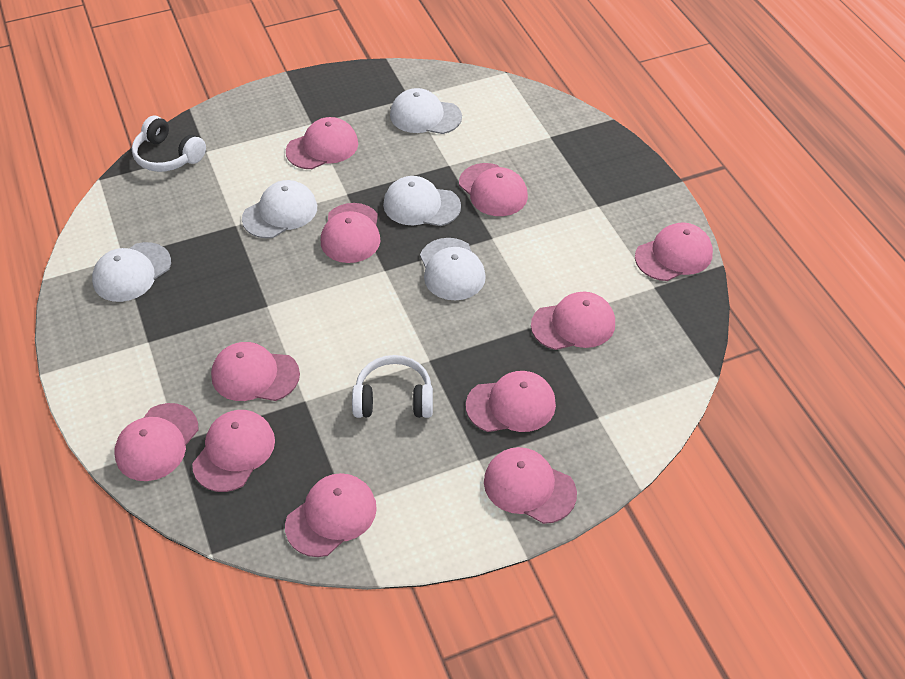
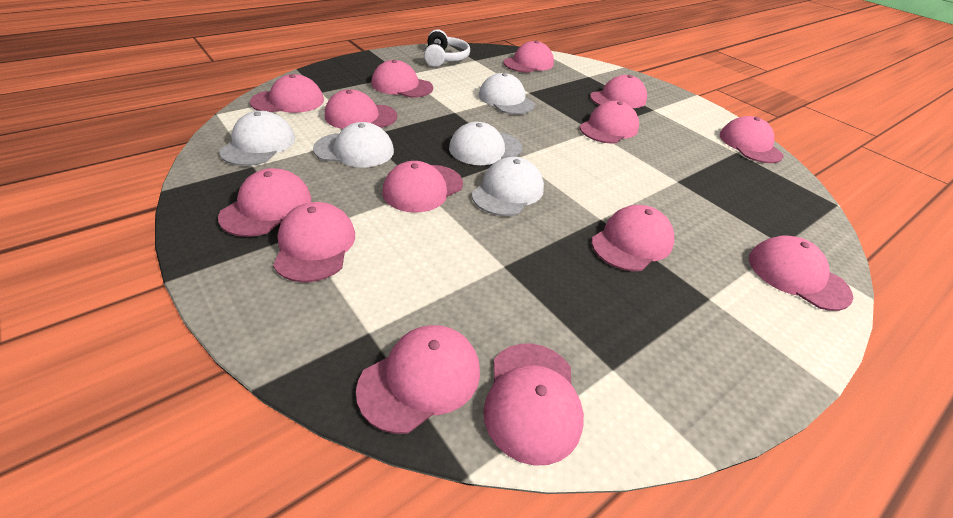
pink cap: 11 -> 14
white headphones: 2 -> 1

